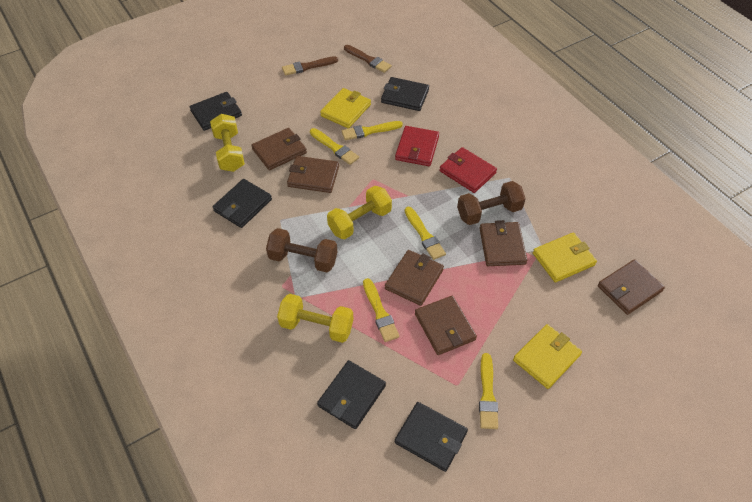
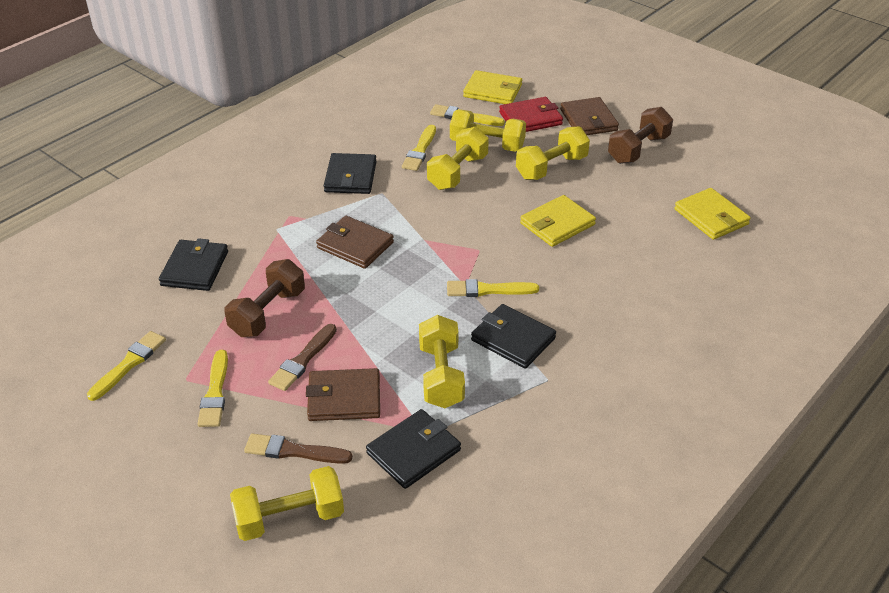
black wallet: 5 -> 4
brown wallet: 6 -> 3
red wallet: 2 -> 1
yellow dumbbell: 3 -> 5

